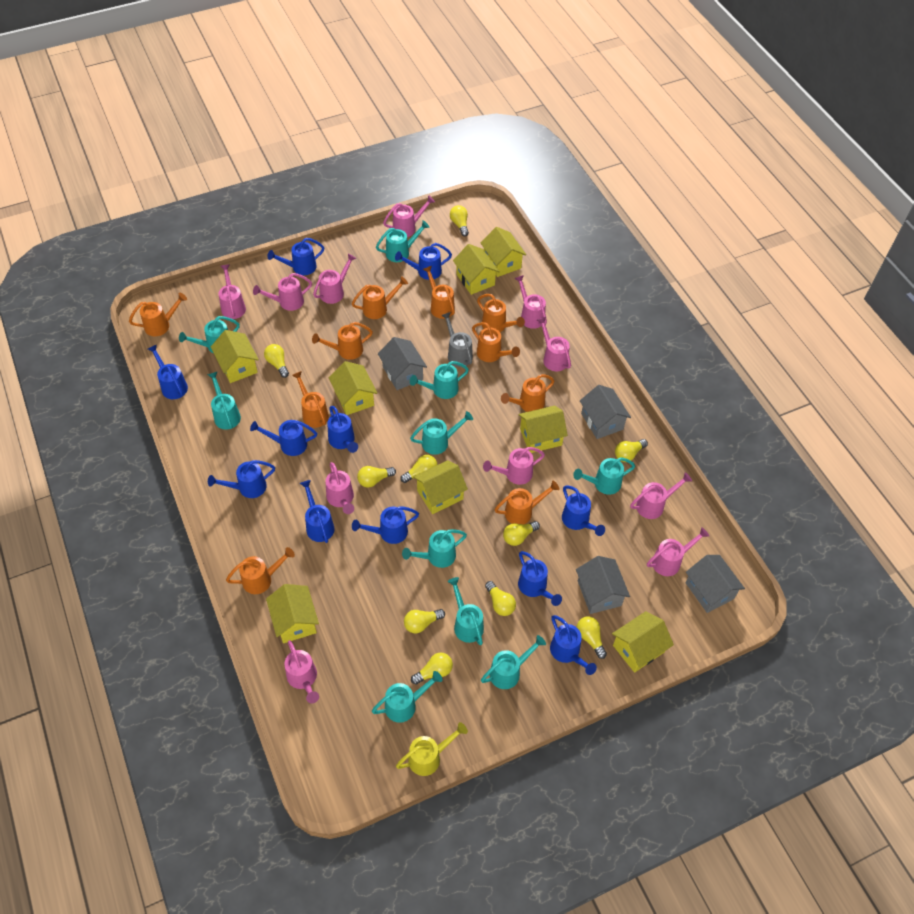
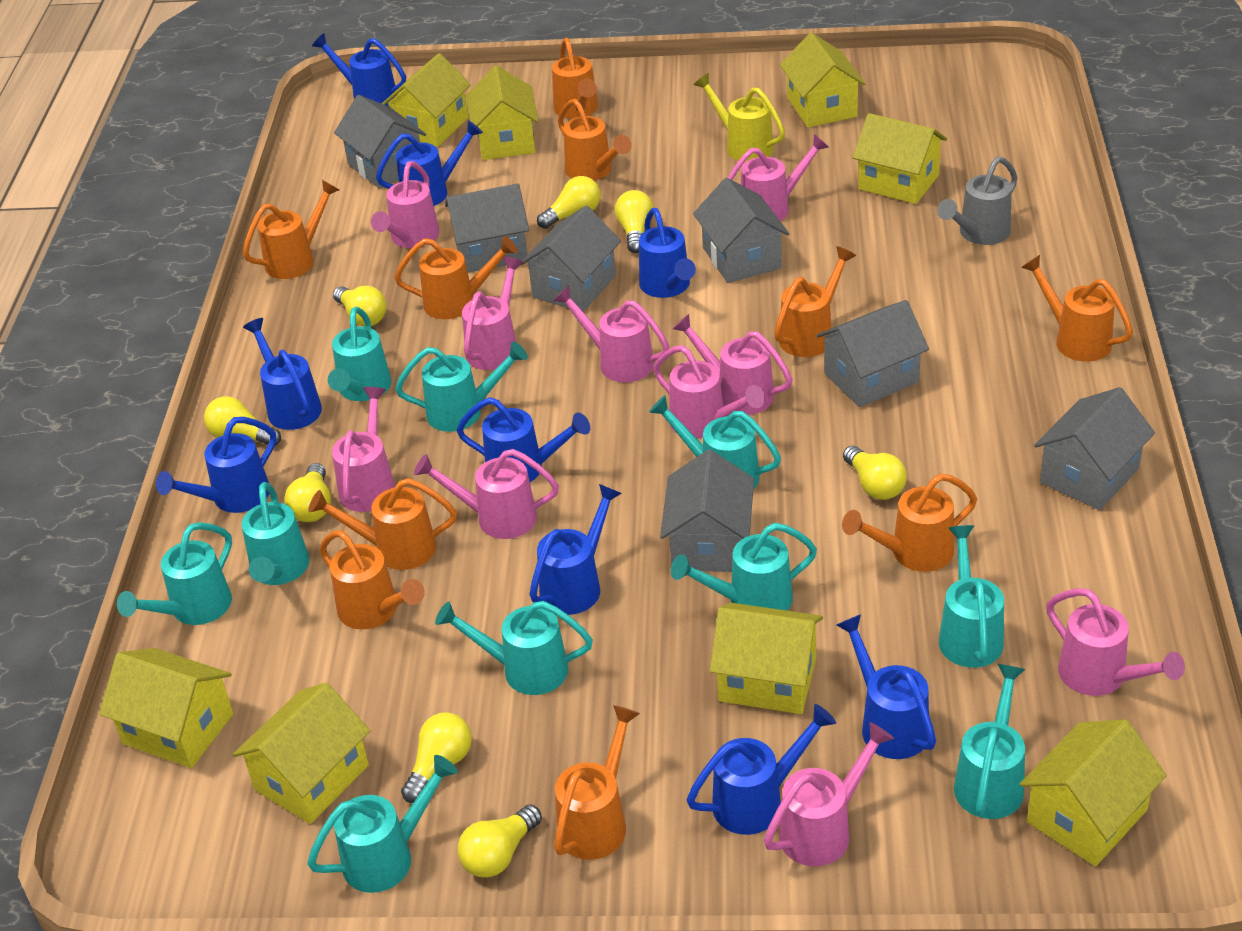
blue watering can: 11 -> 9
grey house: 4 -> 7
pink watering can: 11 -> 10
yellow light bulb: 10 -> 8

